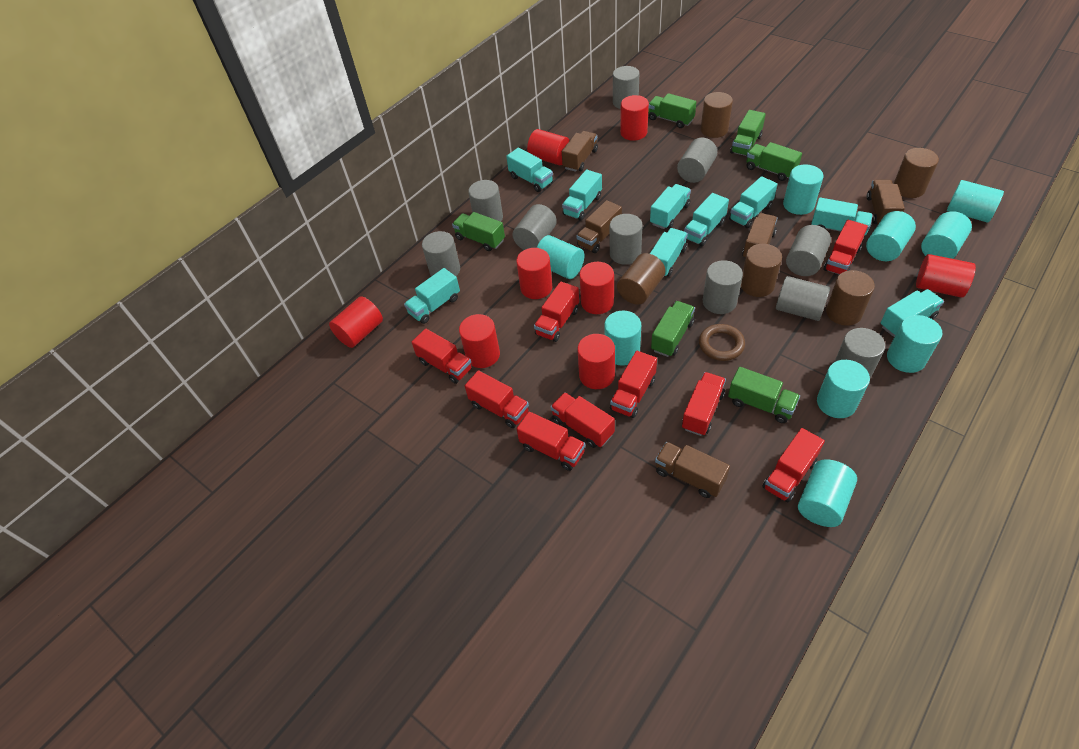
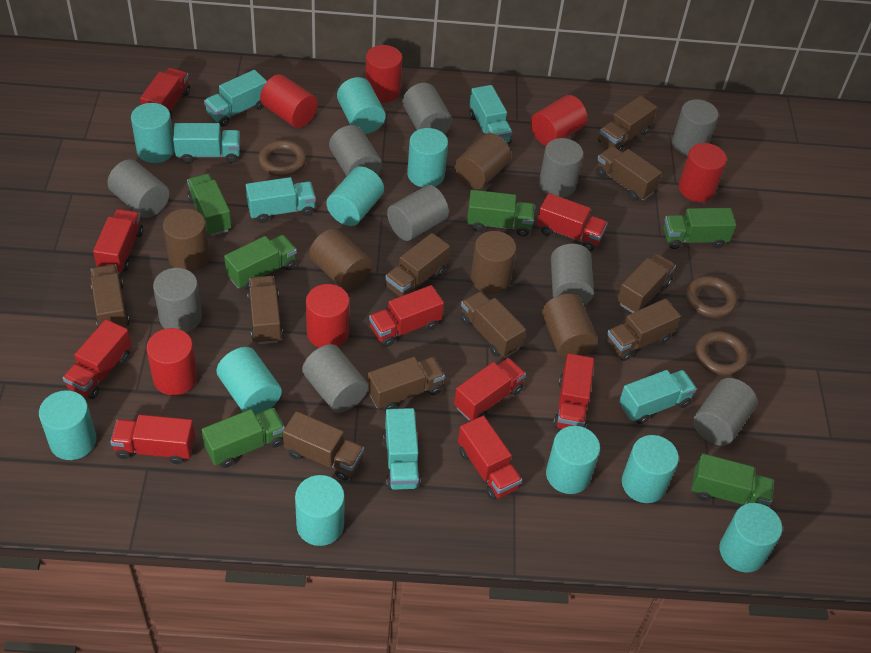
brown ring: 1 -> 3
brown truck: 5 -> 10
red cylinder: 8 -> 6
turquoise cylinder: 9 -> 10
turquoise truck: 9 -> 6

